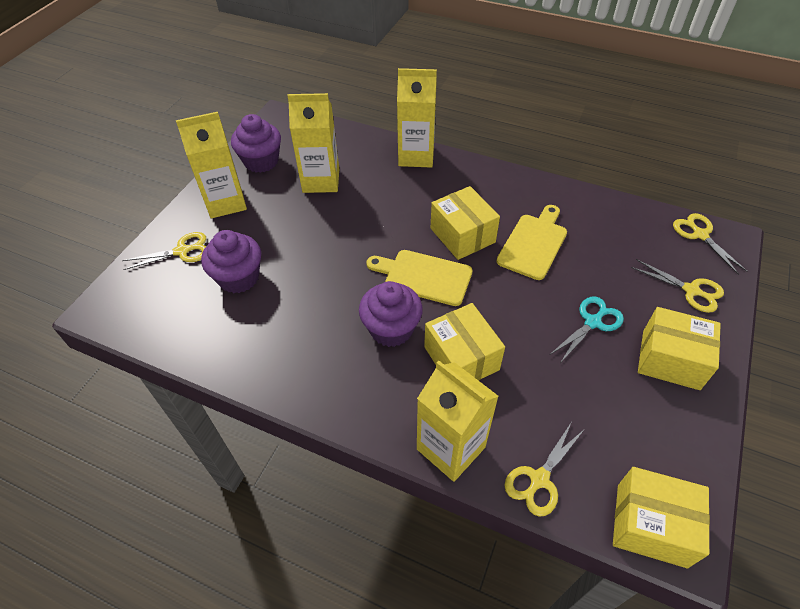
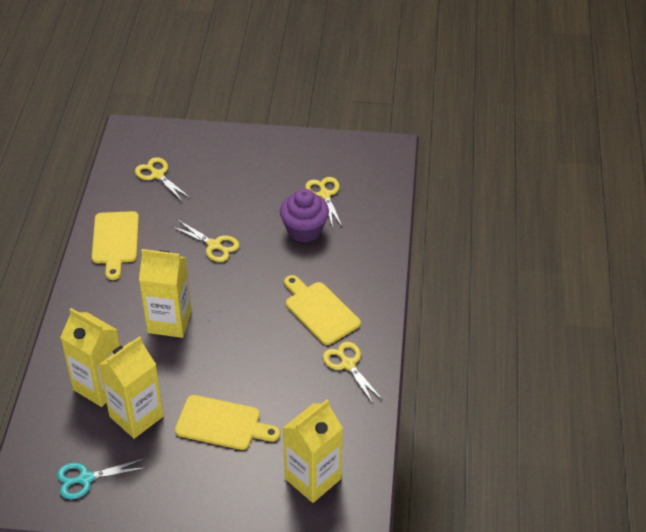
purple cupcake: 3 -> 1
yellow box: 4 -> 0
yellow cutting board: 2 -> 3

